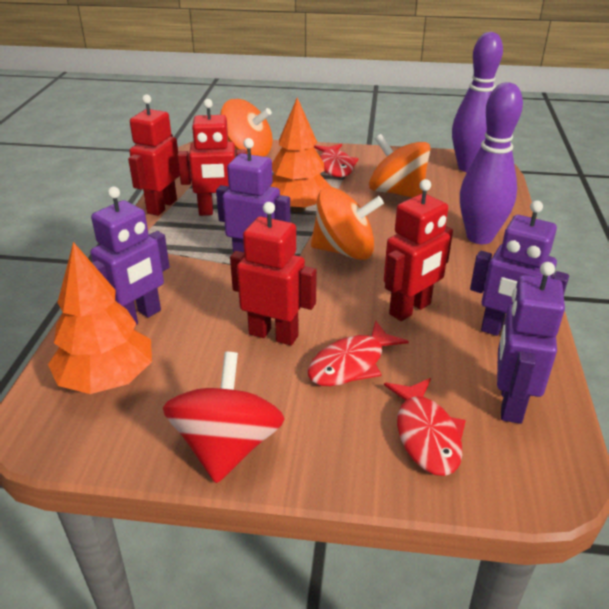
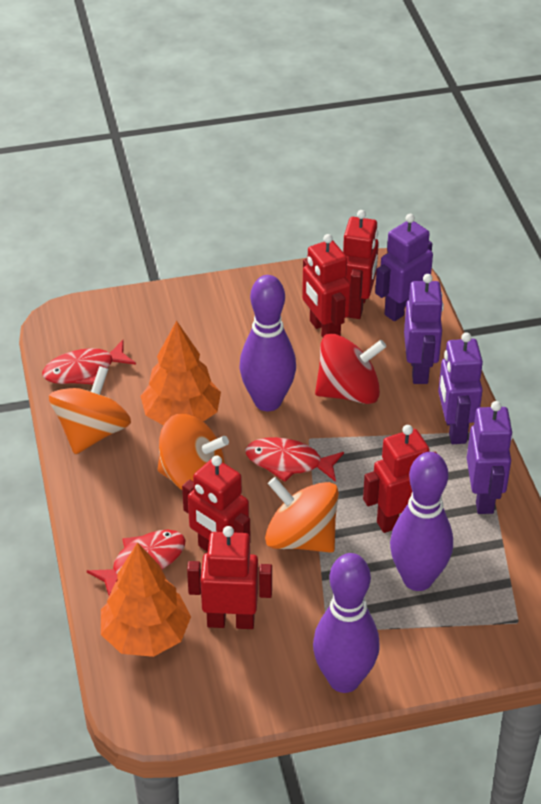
purple bowling pin: 2 -> 3
red robot: 4 -> 5

